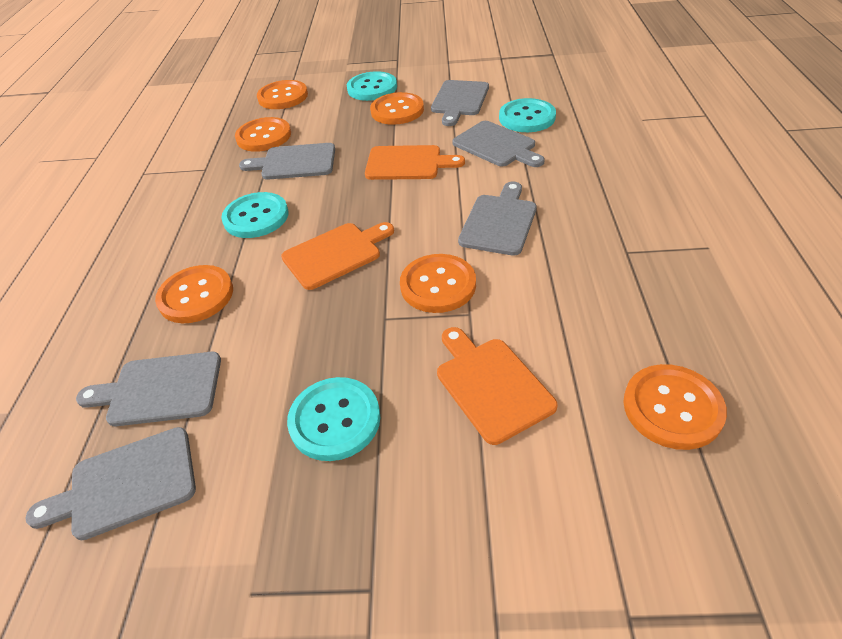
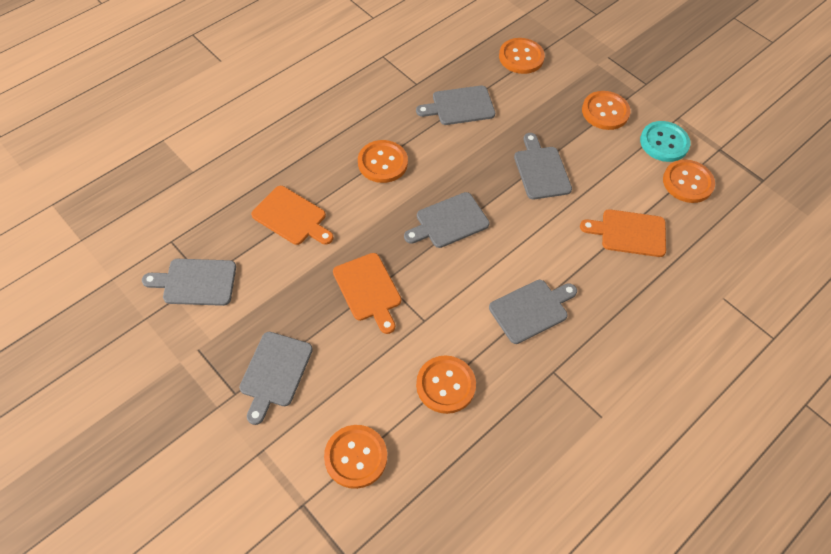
turquoise button: 4 -> 1

